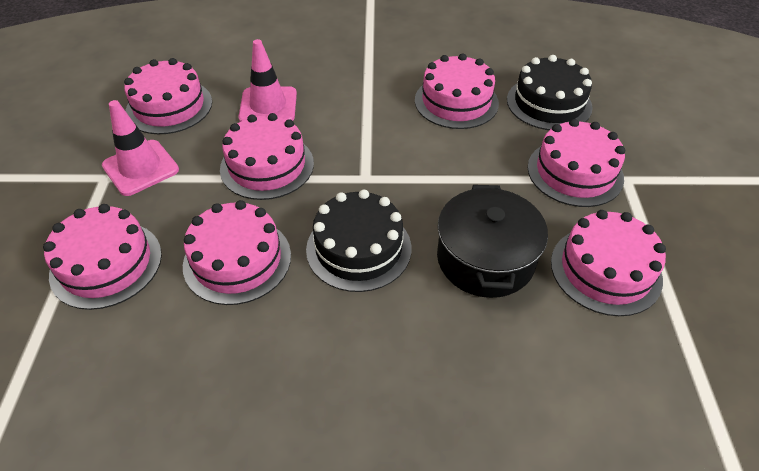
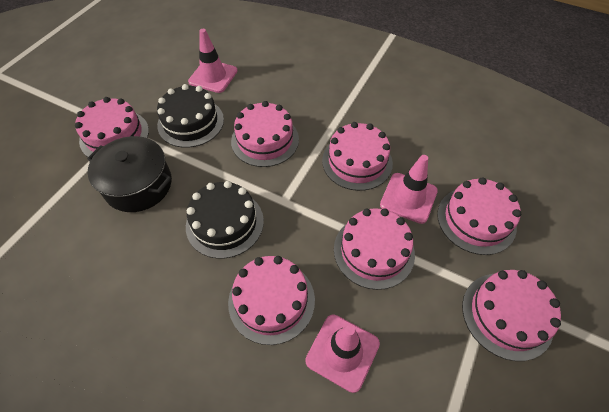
pink traffic cone: 2 -> 3

